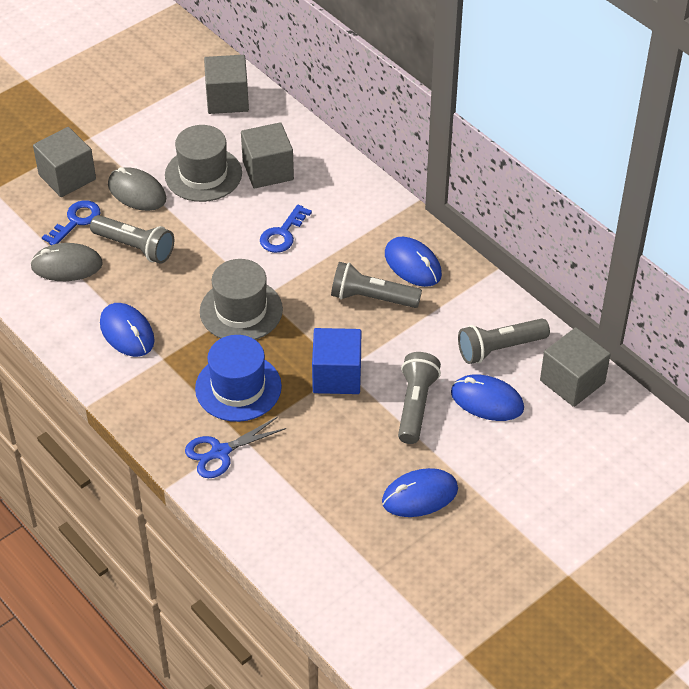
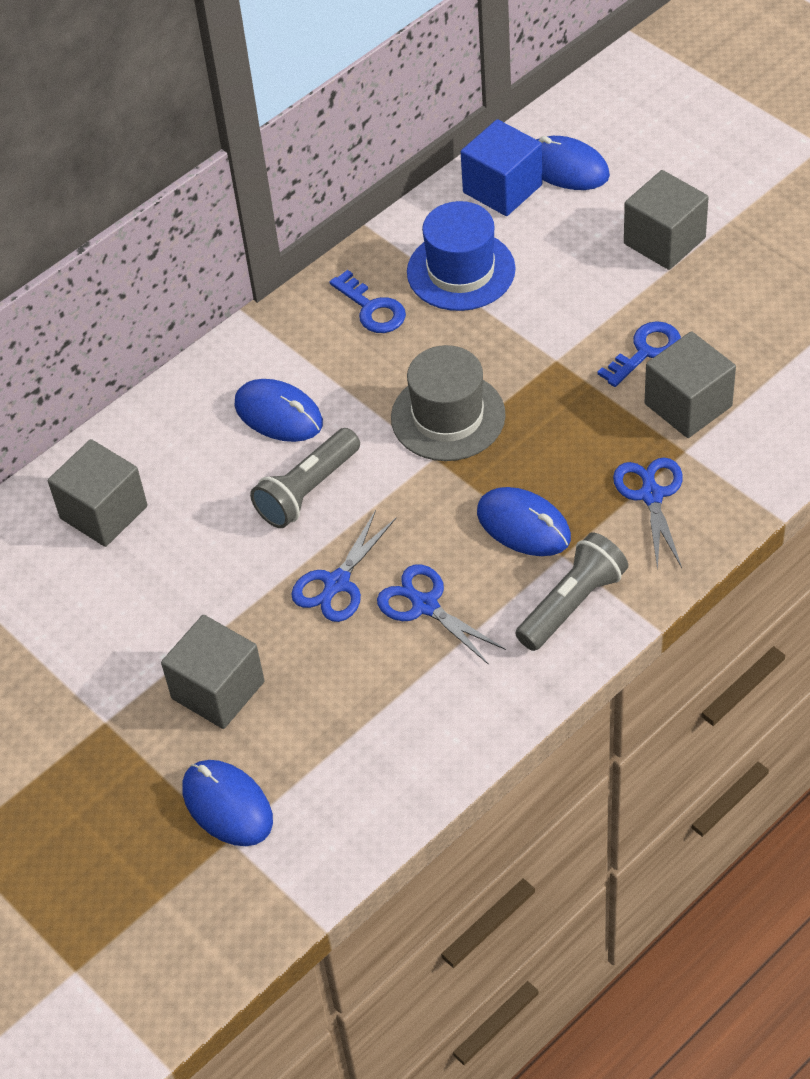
blue scissors: 1 -> 3
grey flashlight: 4 -> 2
grey hat: 2 -> 1
grey mouse: 2 -> 0

